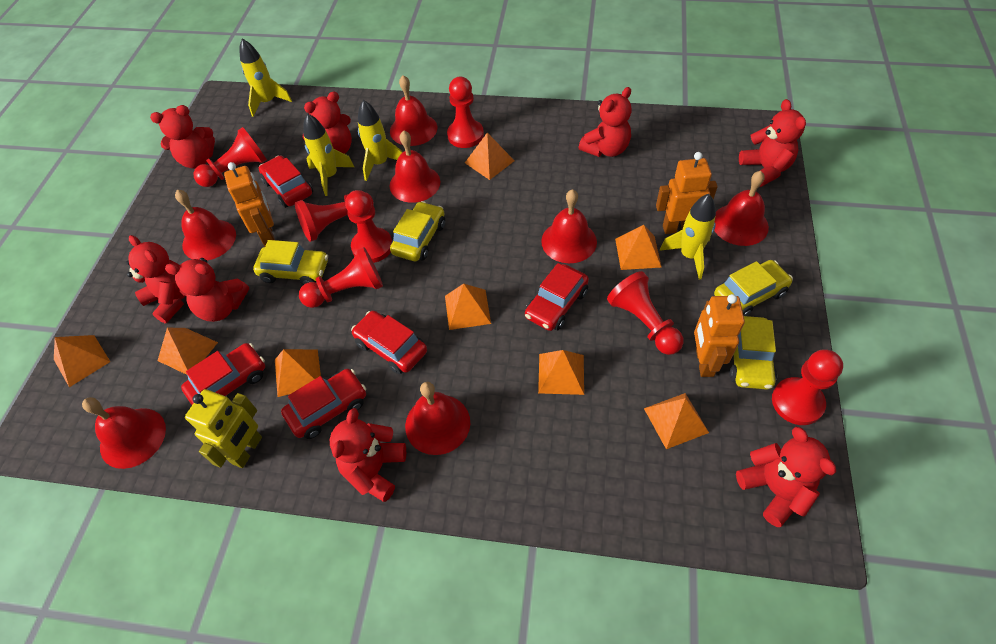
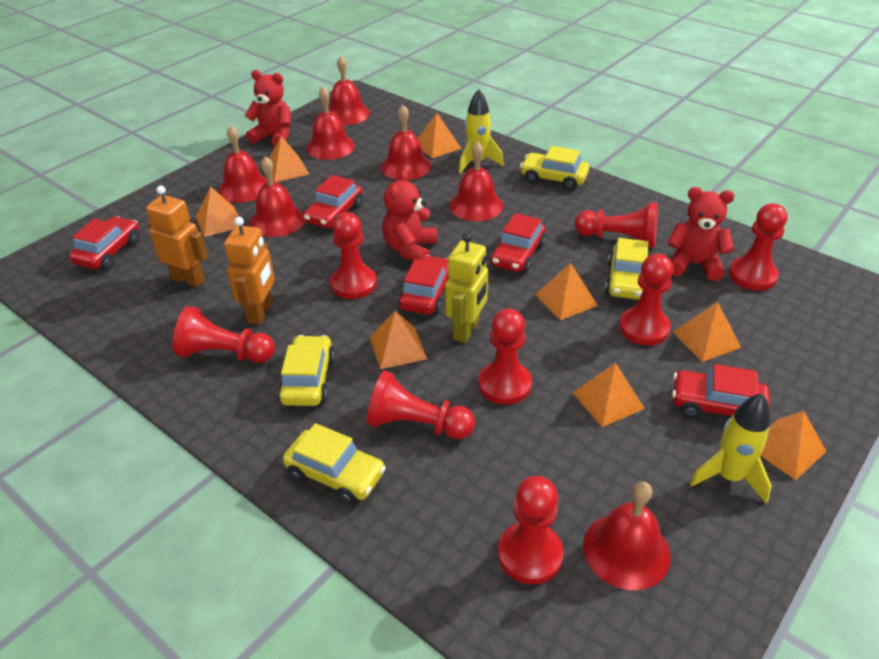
orange robot: 3 -> 2
red pawn: 7 -> 8
red teddy bear: 8 -> 3
yellow rocket: 4 -> 2

